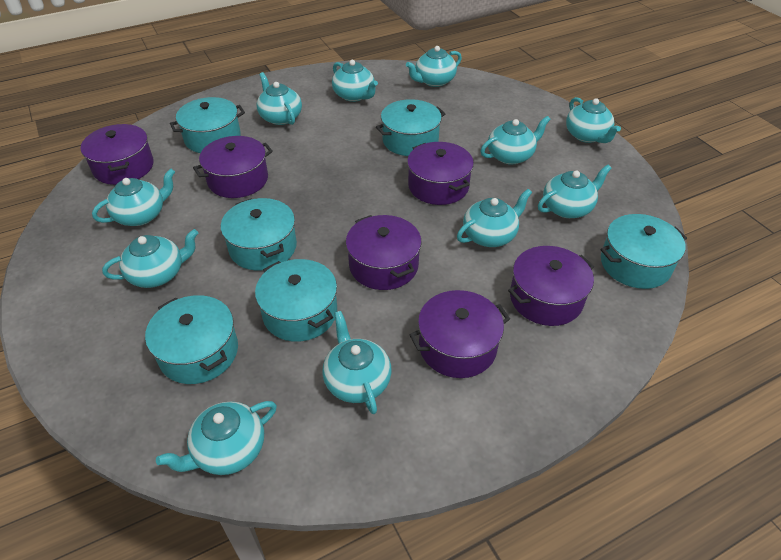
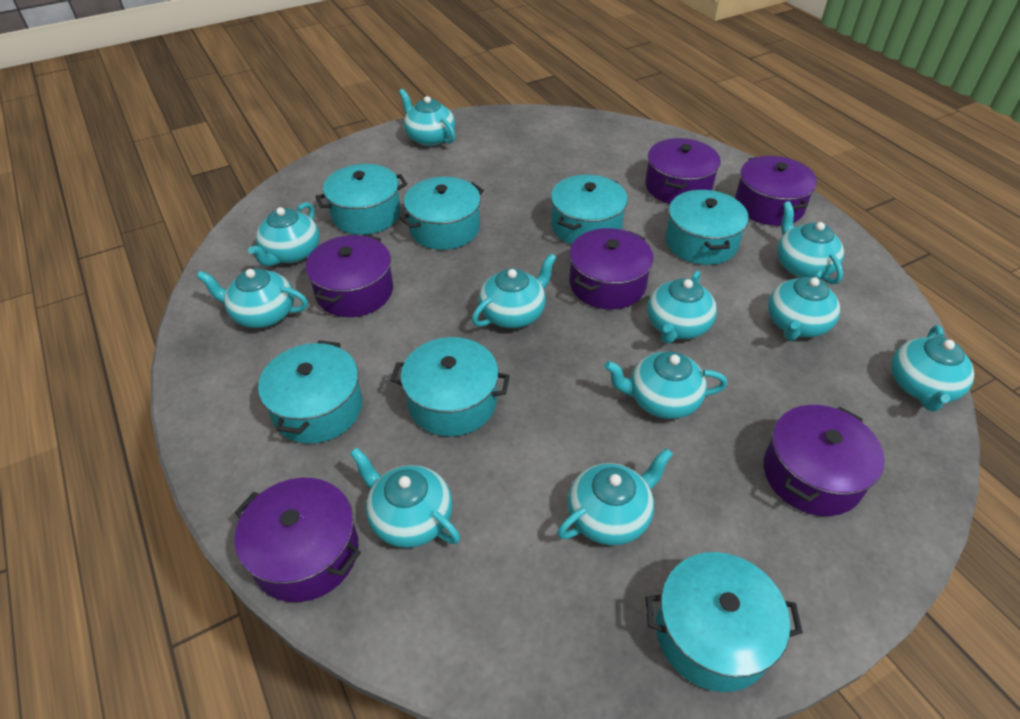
turquoise pot: 6 -> 7

